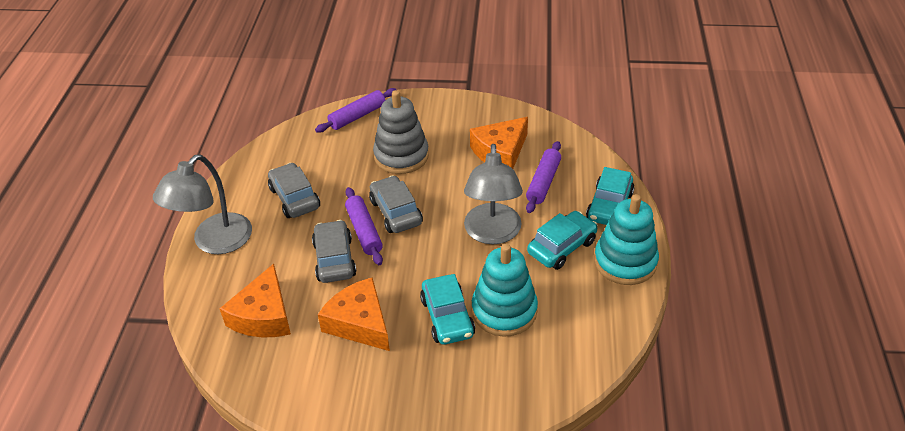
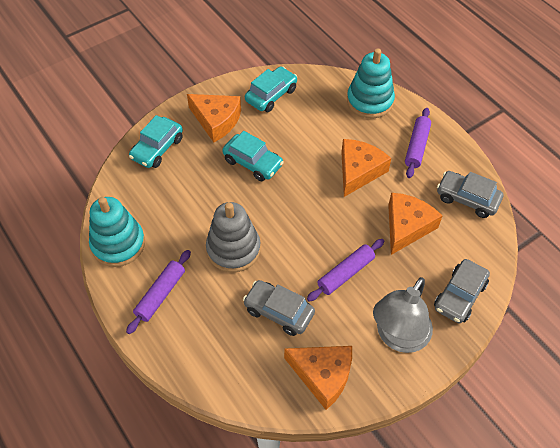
grey lamp: 2 -> 1
orange cheese: 3 -> 4

